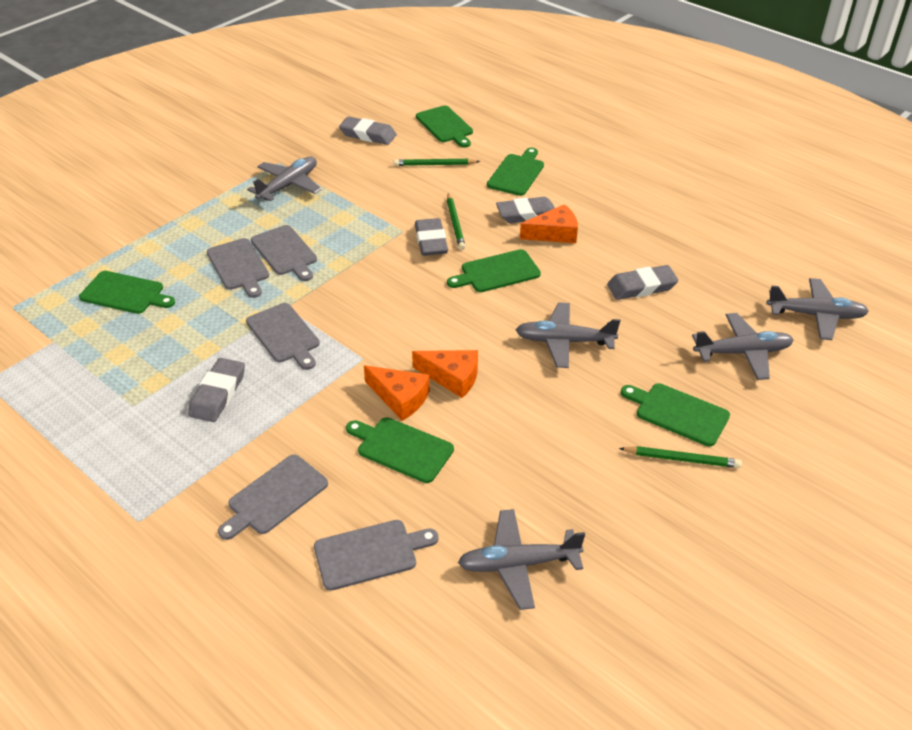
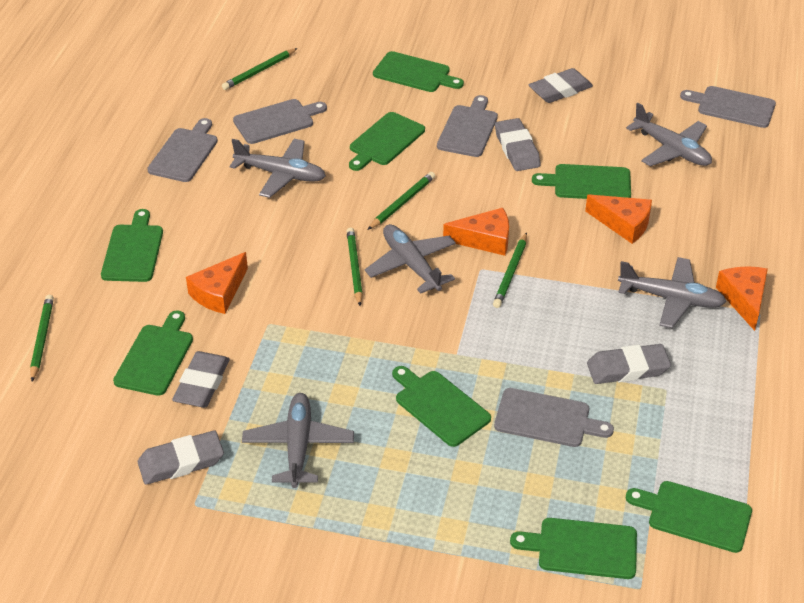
green cutting board: 6 -> 8
green pencil: 3 -> 5
orange cheese: 3 -> 4

